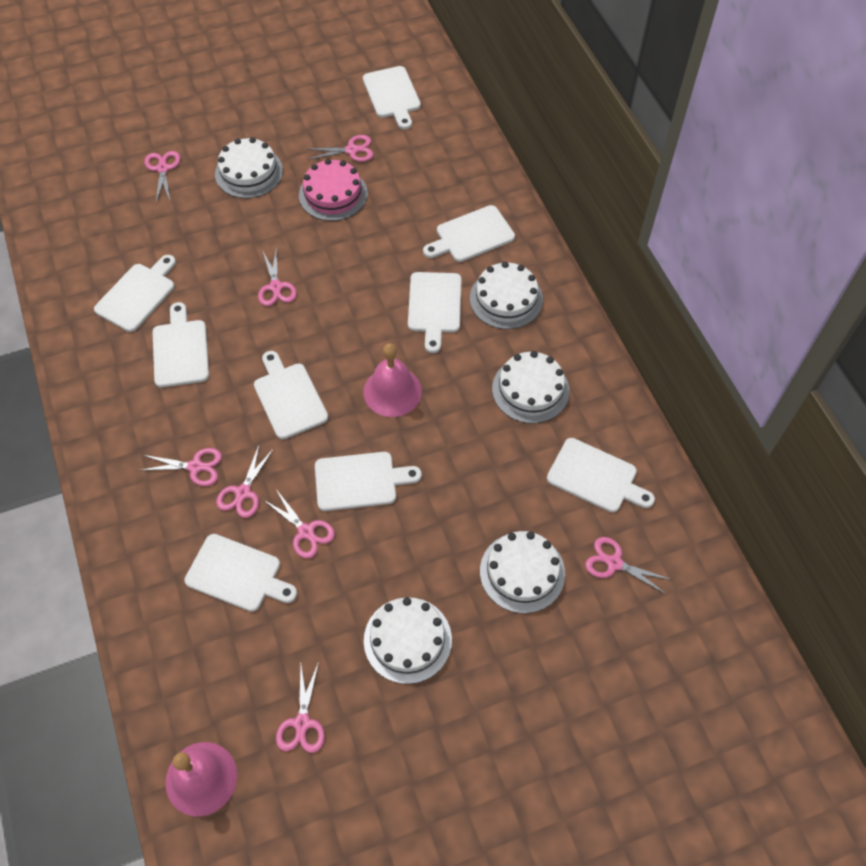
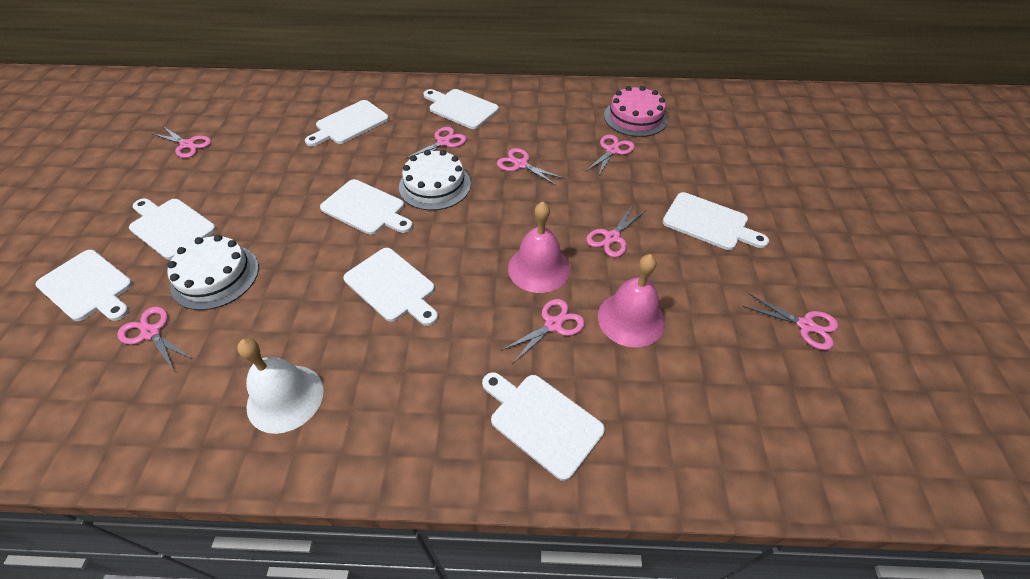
white bell: 0 -> 1
white cake: 5 -> 2
white cutting board: 9 -> 8

